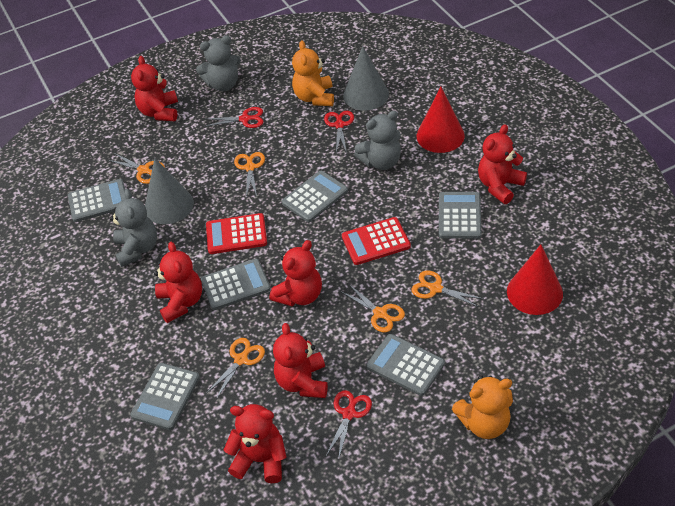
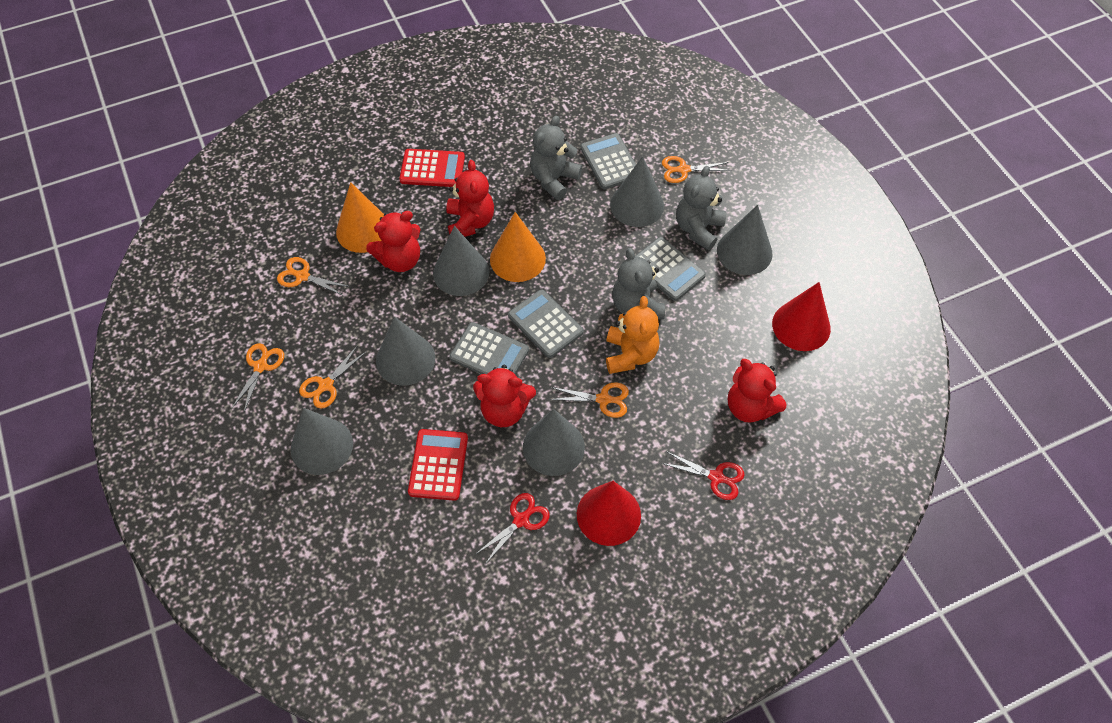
grey calculator: 6 -> 4
grey cone: 2 -> 6
orange cone: 0 -> 2
orange teddy bear: 2 -> 1
red scissors: 3 -> 2
red teddy bear: 6 -> 4

